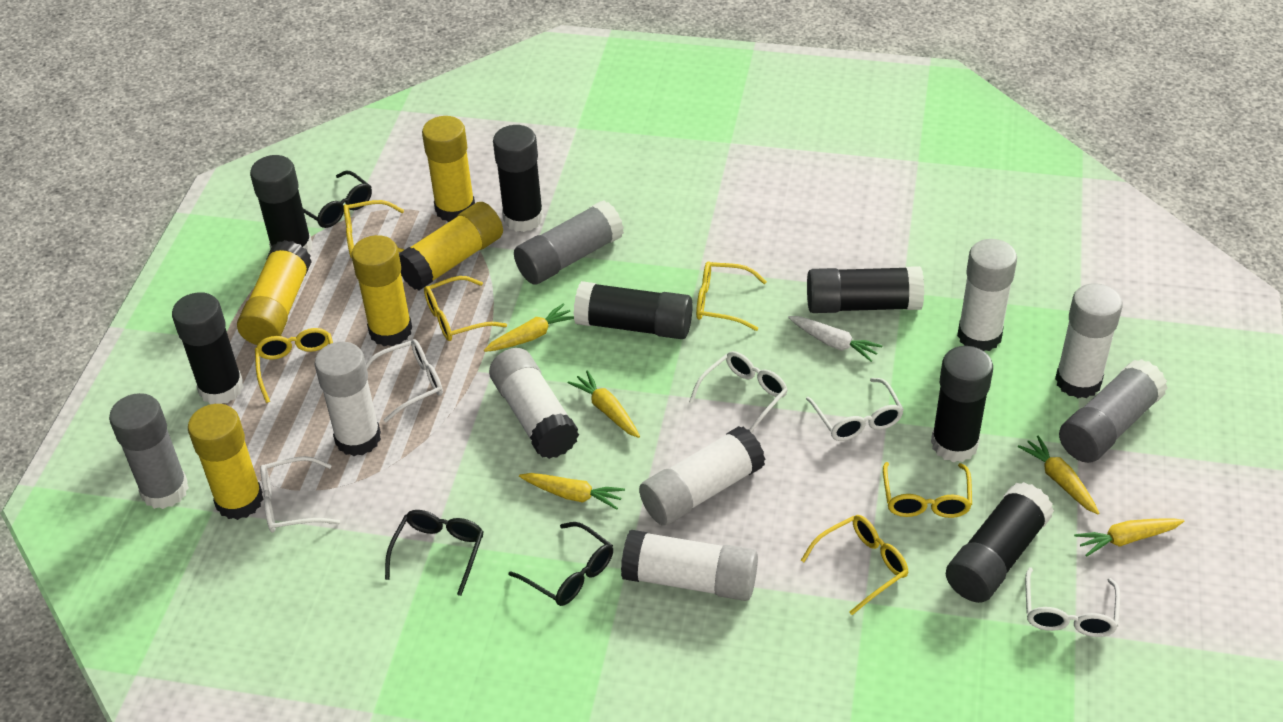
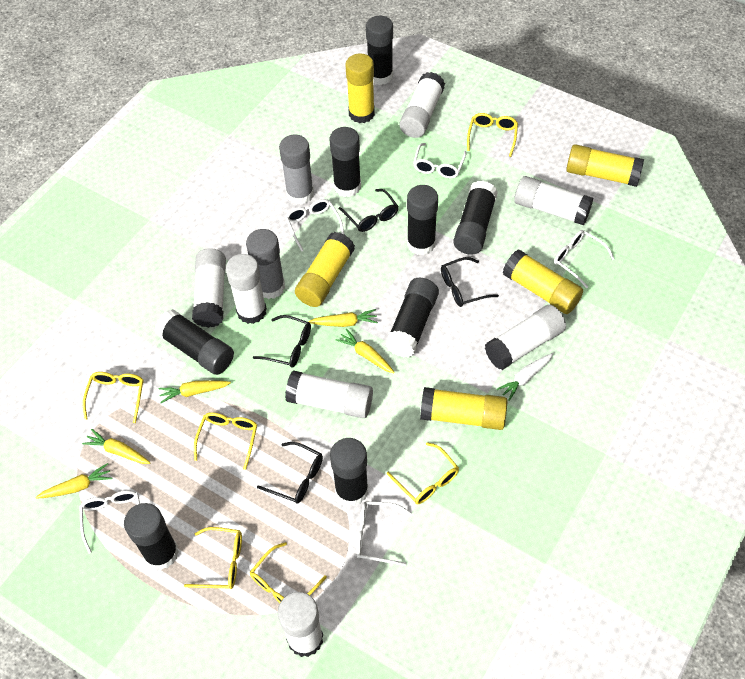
black glasses: 3 -> 4
black glue stick: 7 -> 8
grey glue stick: 3 -> 2
white glue stick: 6 -> 7

